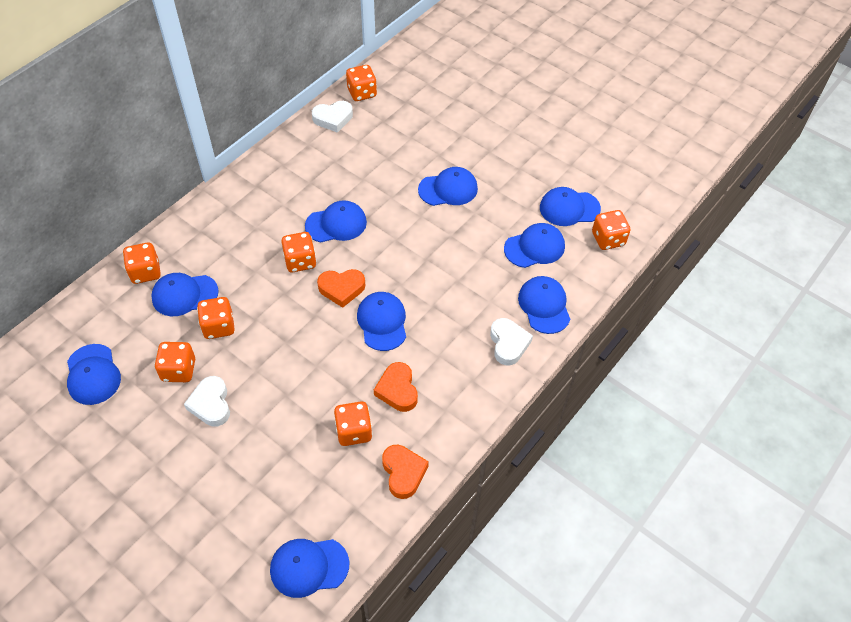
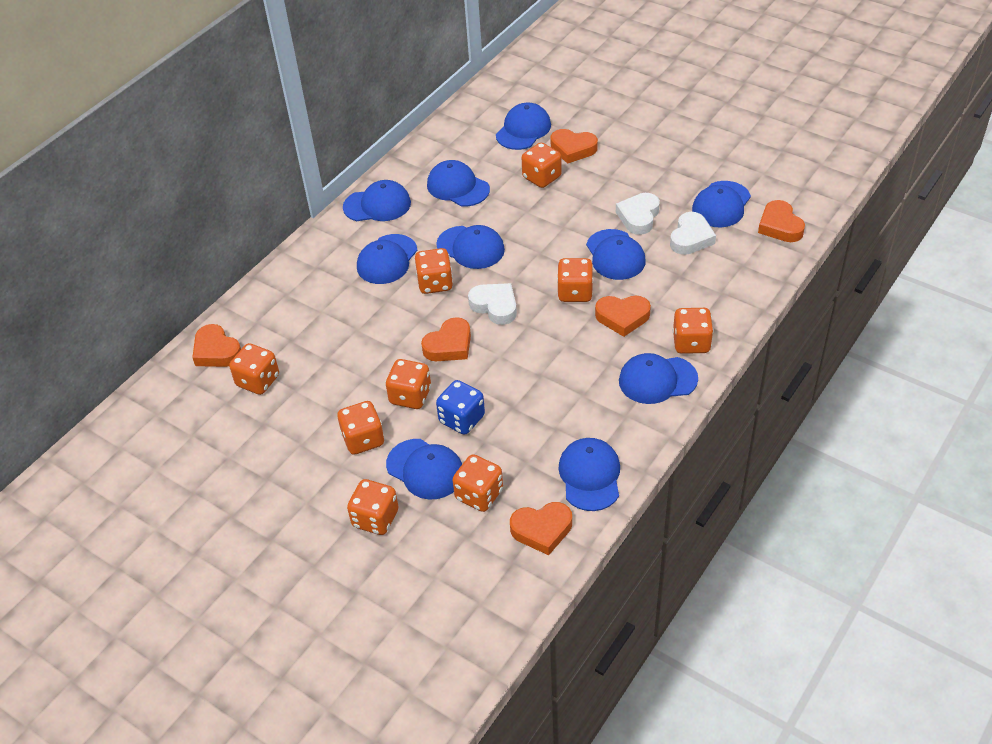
blue cap: 9 -> 10
blue dice: 0 -> 1
orange dice: 7 -> 9
orange heart: 3 -> 6

